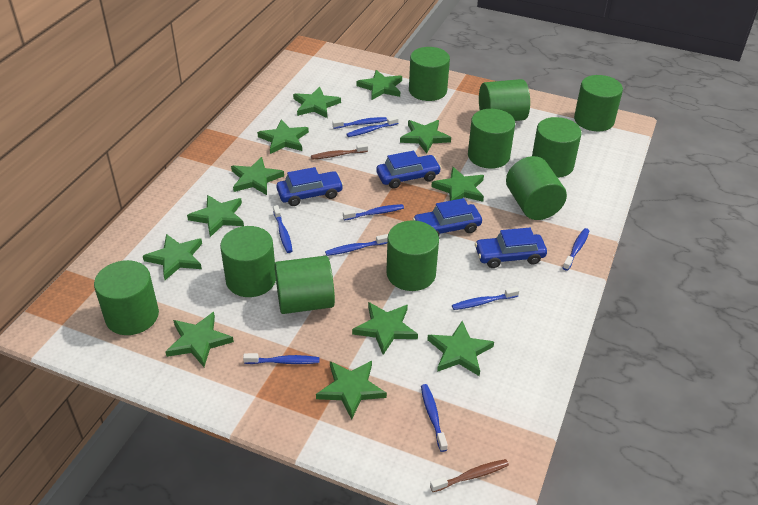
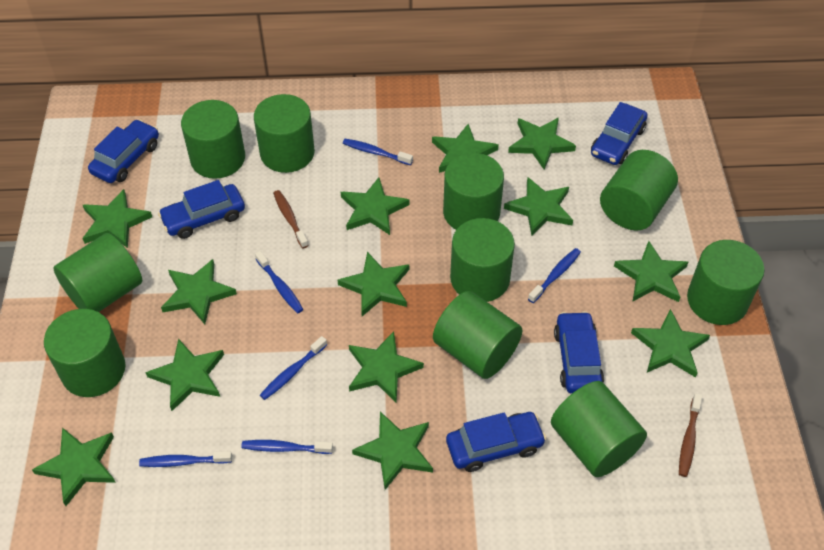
blue car: 4 -> 5
blue toothbrush: 9 -> 6
green star: 12 -> 13

